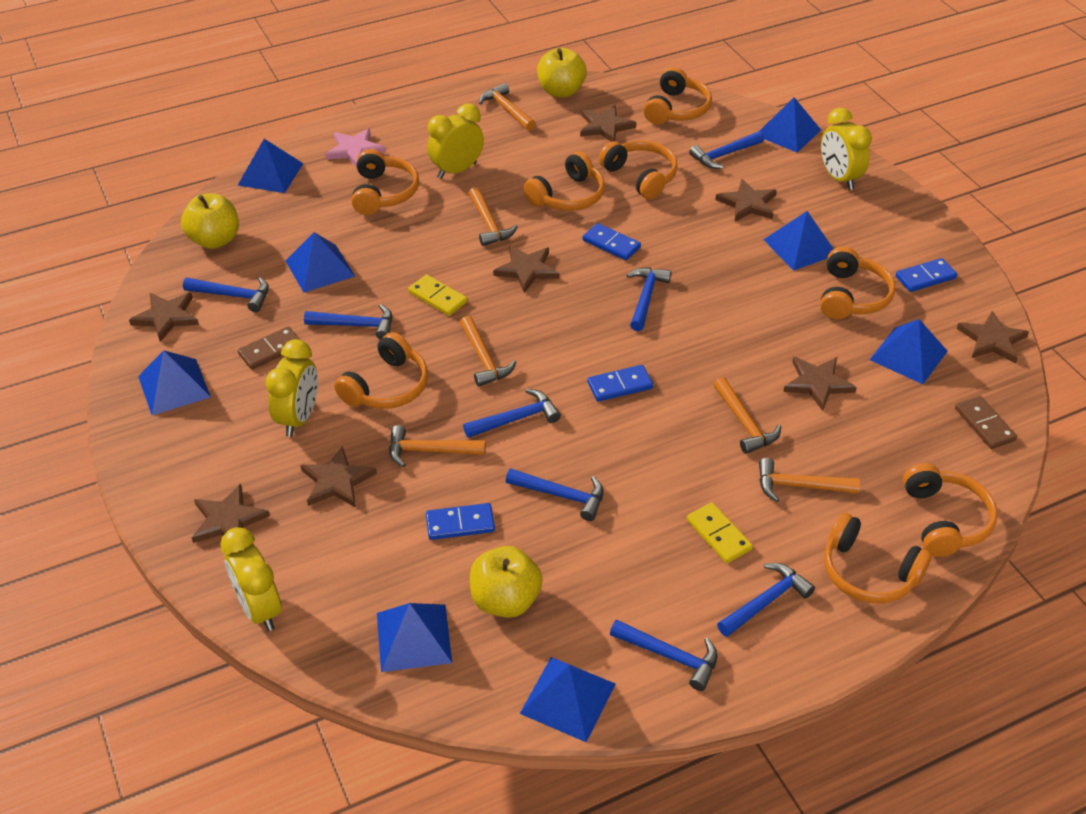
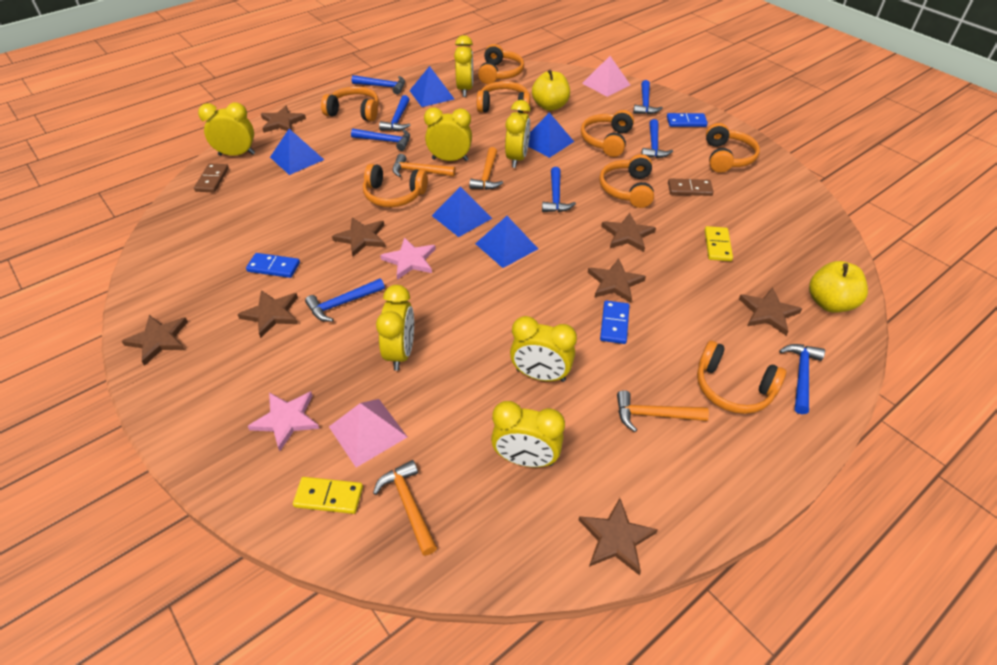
blue domino: 4 -> 3
blue pyramid: 8 -> 5
orange hammer: 6 -> 4
pink pyramid: 0 -> 2
pink star: 1 -> 2
yellow apple: 3 -> 2
yellow clock: 4 -> 7

